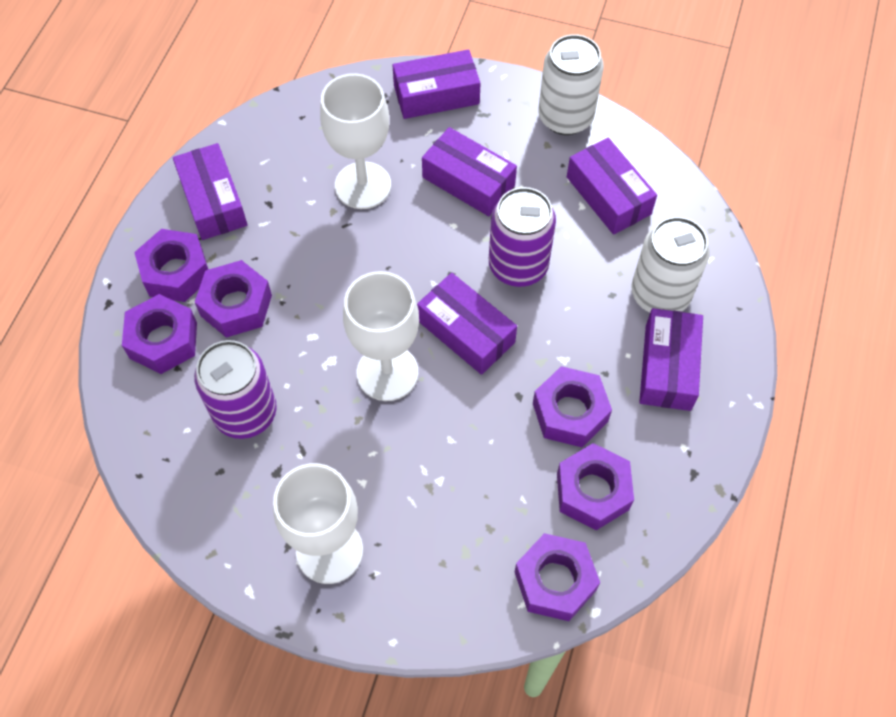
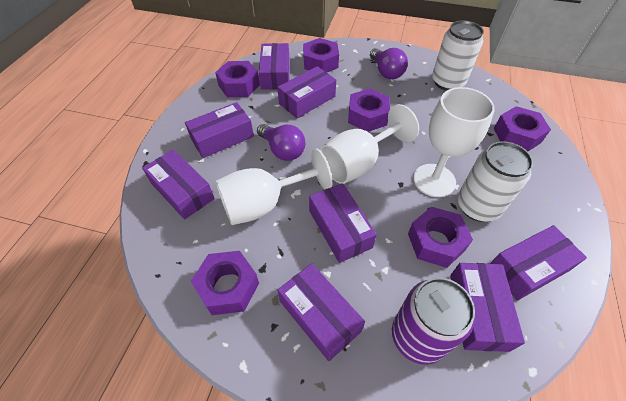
purple box: 6 -> 8
purple can: 2 -> 1
purple light bulb: 0 -> 2

